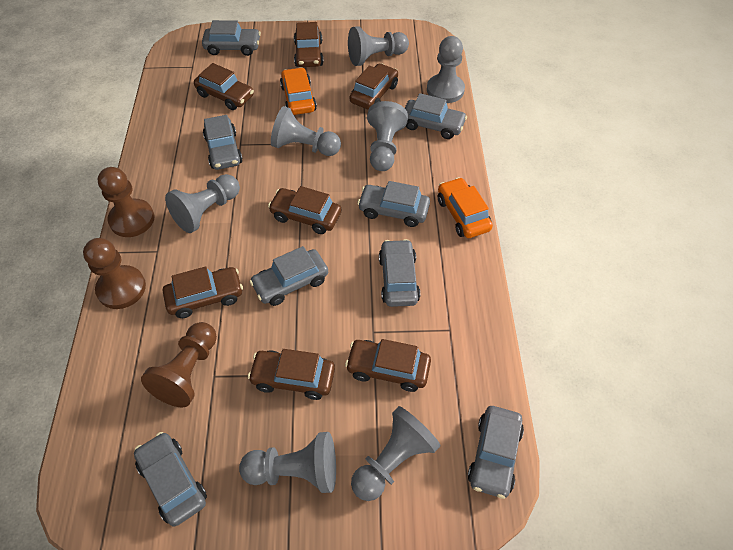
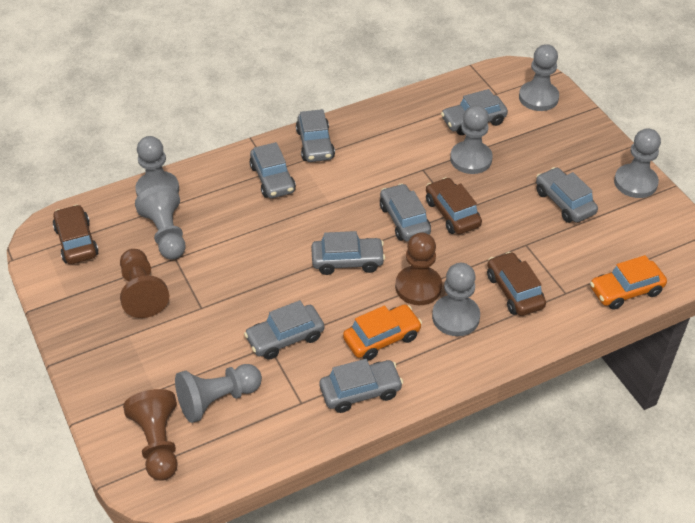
brown car: 7 -> 3

